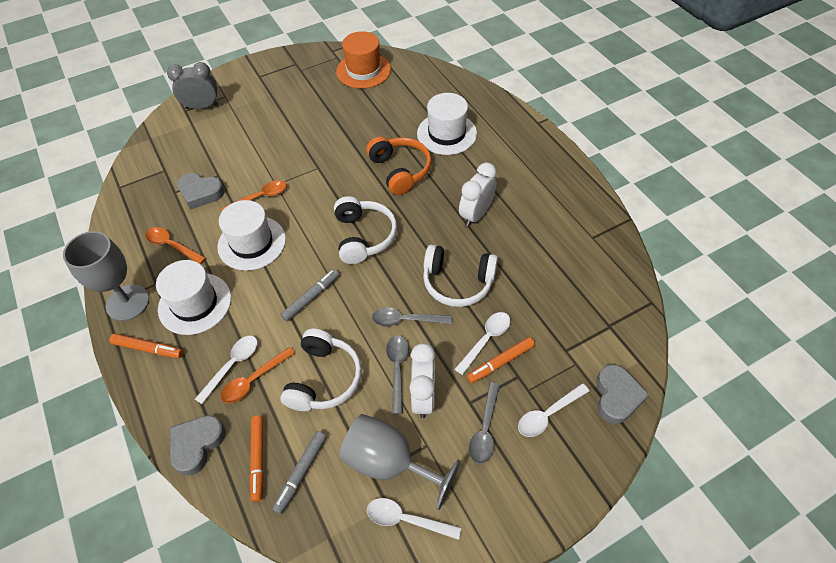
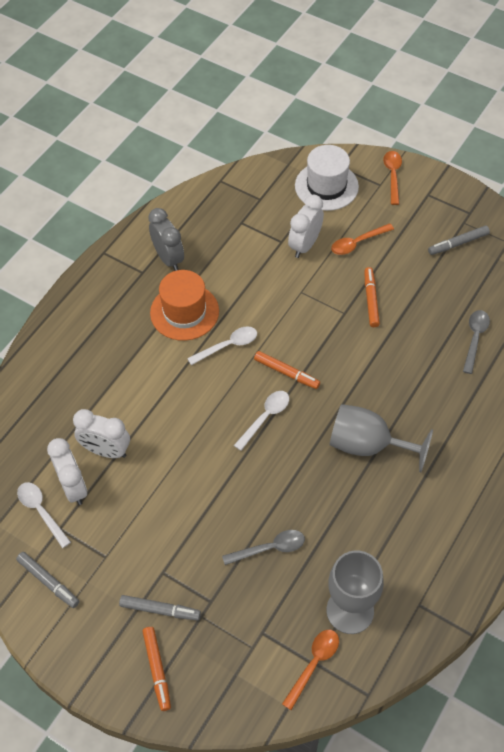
grey heart: 3 -> 0
grey marker: 2 -> 3
grey spoon: 3 -> 2
orange headphones: 1 -> 0
white clock: 2 -> 3
white hat: 3 -> 1
white headphones: 3 -> 0
white spoon: 4 -> 3

